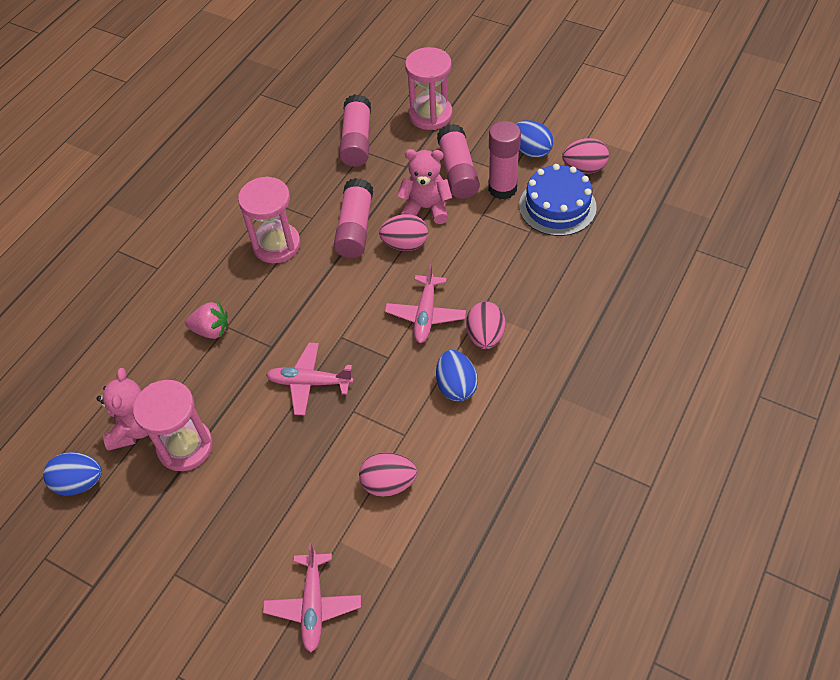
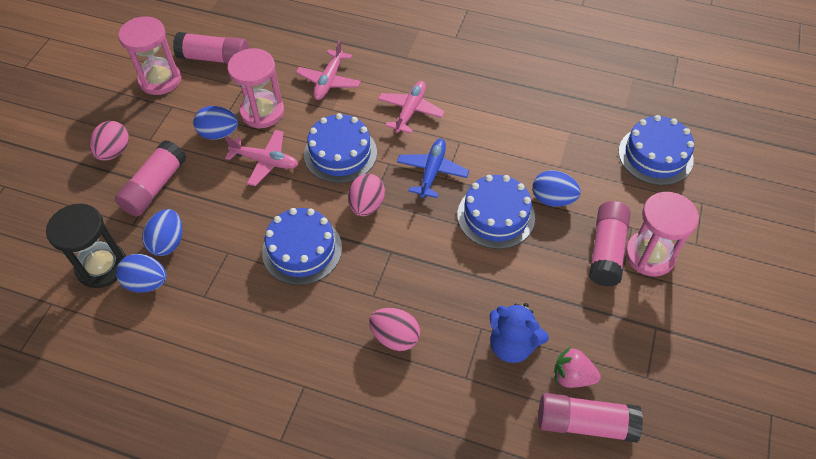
black hourglass: 0 -> 1
blue cake: 1 -> 4
blue egg: 3 -> 4
blue plane: 0 -> 1
blue teddy bear: 0 -> 1
pink egg: 4 -> 3
pink teddy bear: 2 -> 0

